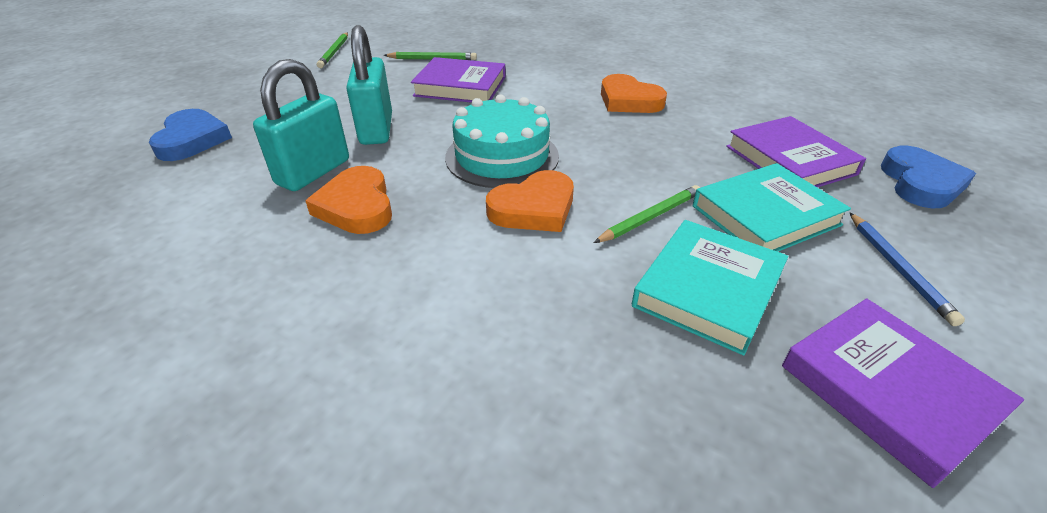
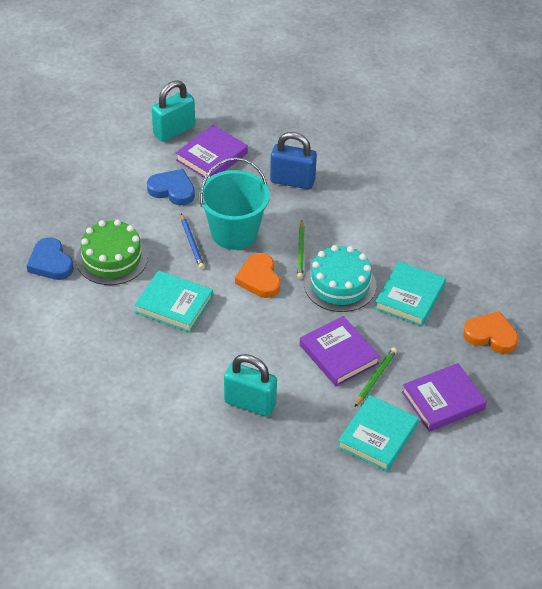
blue padlock: 0 -> 1
green cake: 0 -> 1
green pencil: 3 -> 2
orange heart: 3 -> 2
turquoise book: 2 -> 3
turquoise bucket: 0 -> 1

